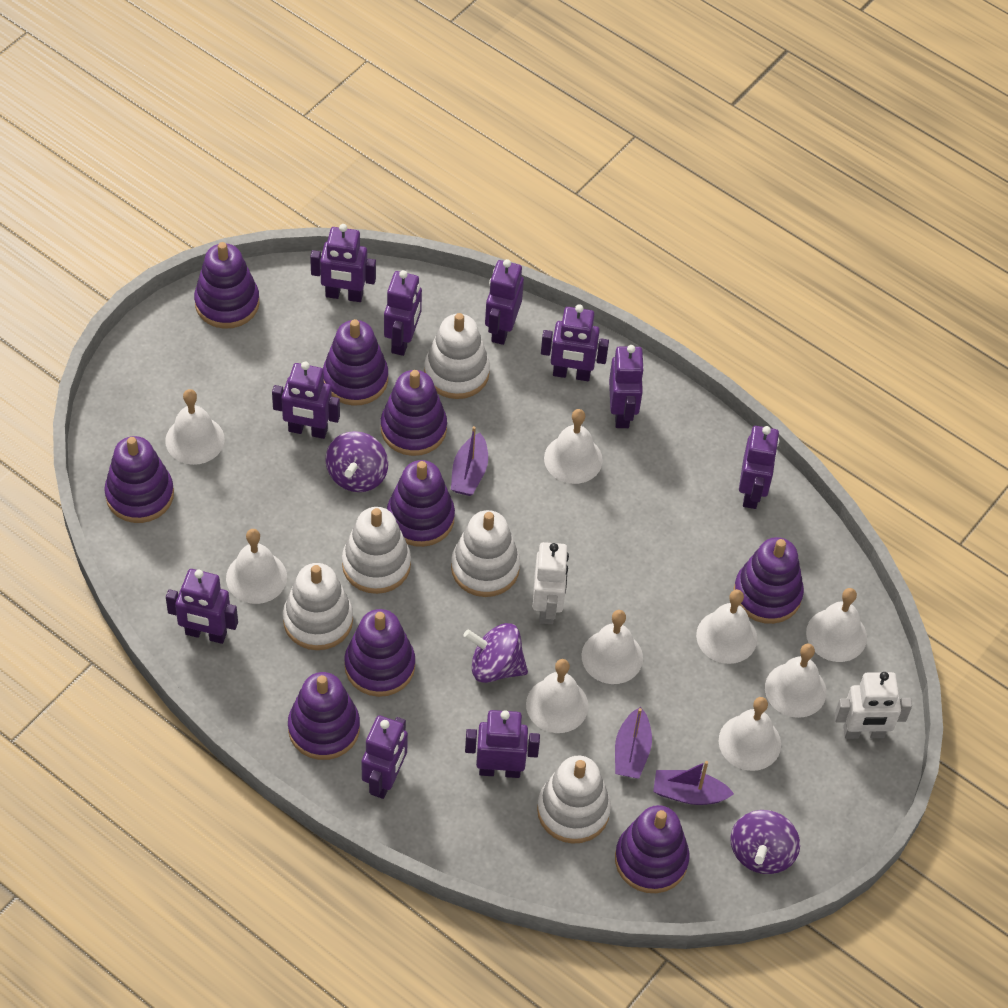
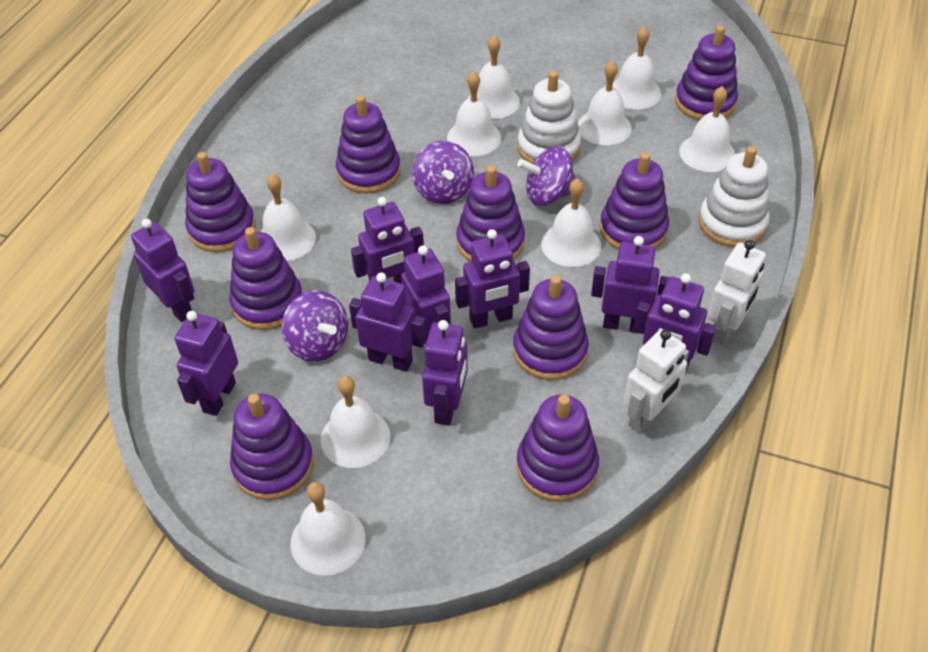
purple boat: 3 -> 0
purple robot: 10 -> 9
white stacking toy: 5 -> 2

